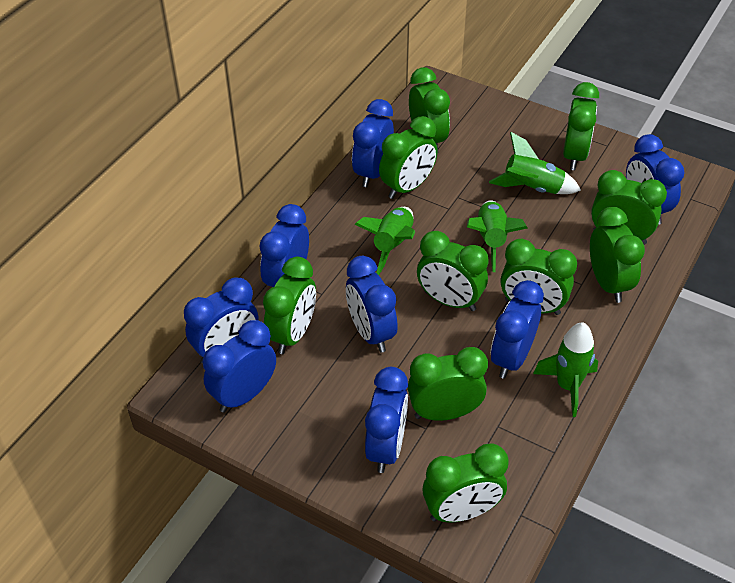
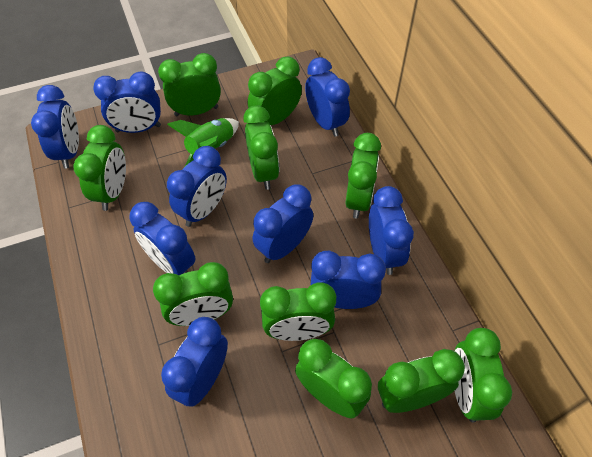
blue clock: 8 -> 9
green rocket: 4 -> 1

